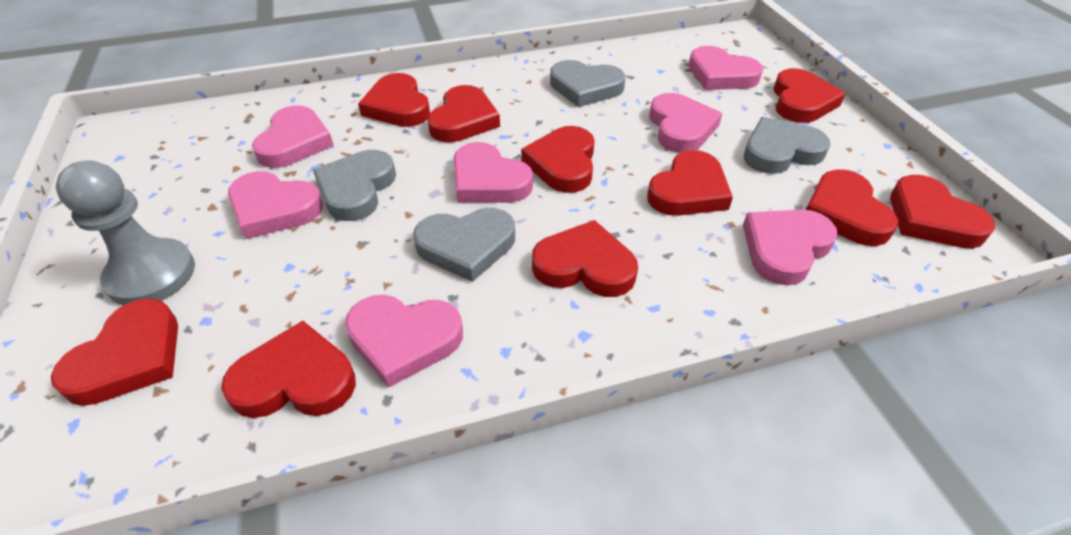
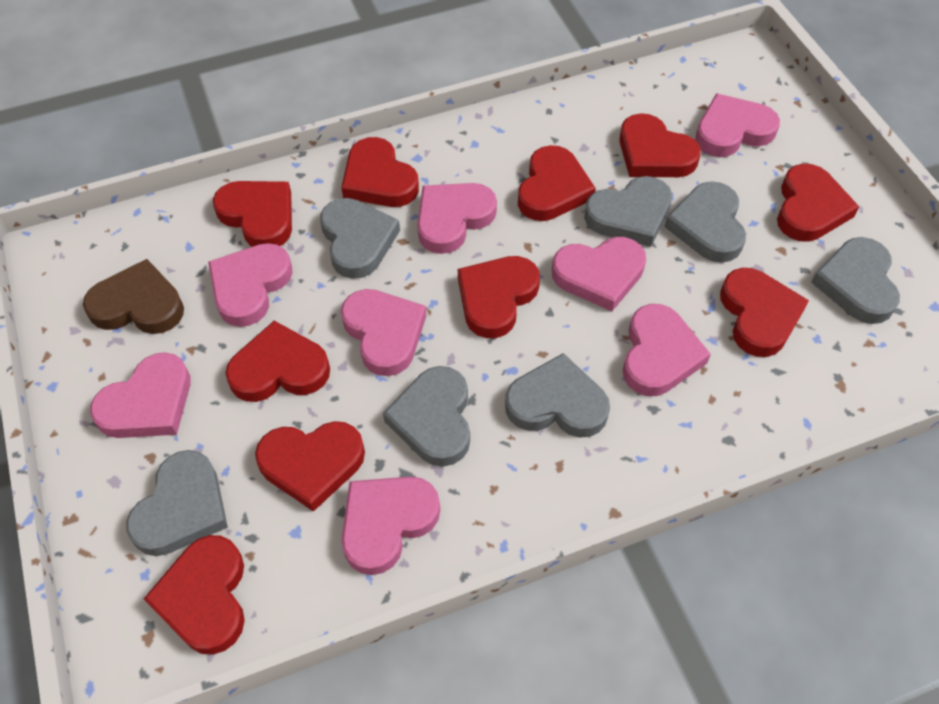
brown heart: 0 -> 1
grey heart: 4 -> 7
grey pawn: 1 -> 0
pink heart: 7 -> 8

